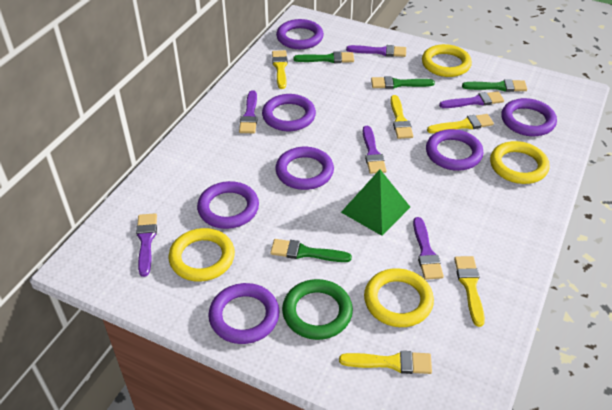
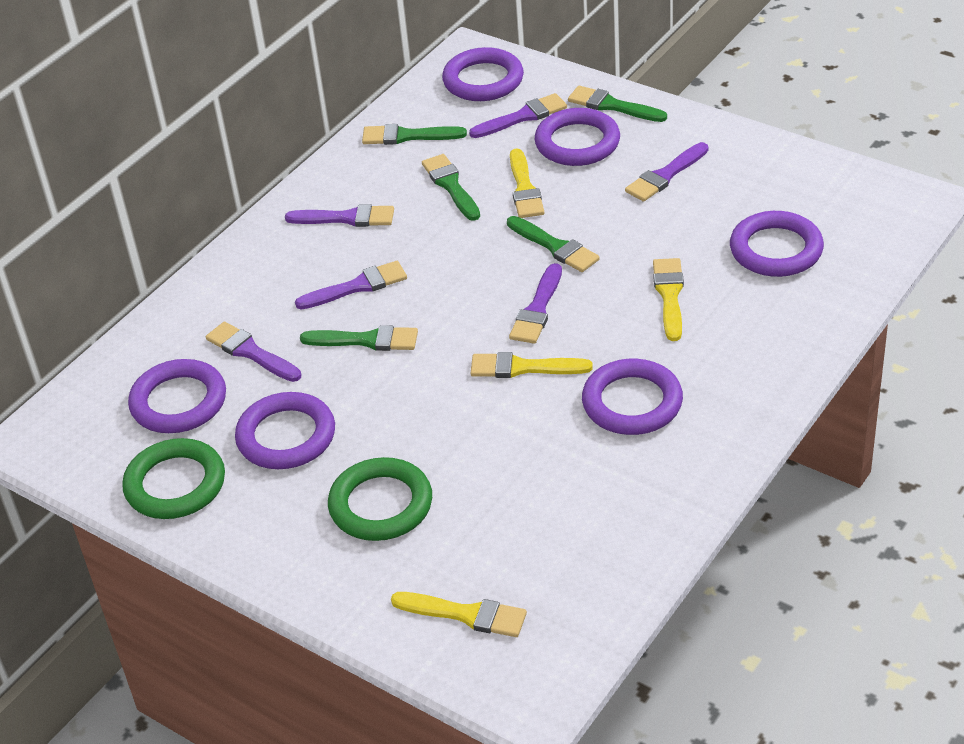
green brush: 4 -> 5
green pyramid: 1 -> 0
green ring: 1 -> 2
purple ring: 7 -> 6
yellow brush: 5 -> 4
yellow ring: 4 -> 0

